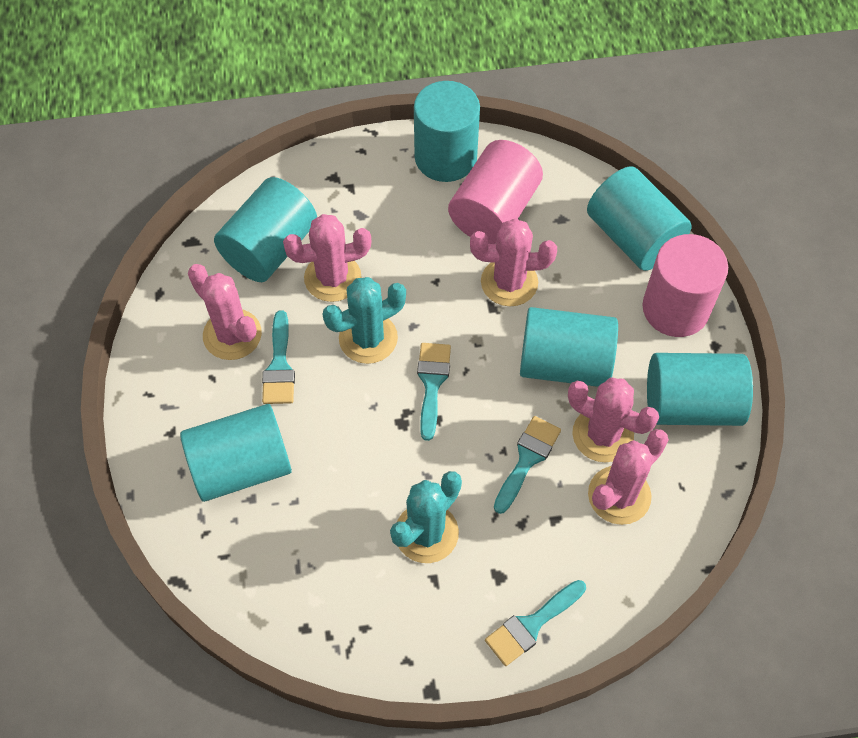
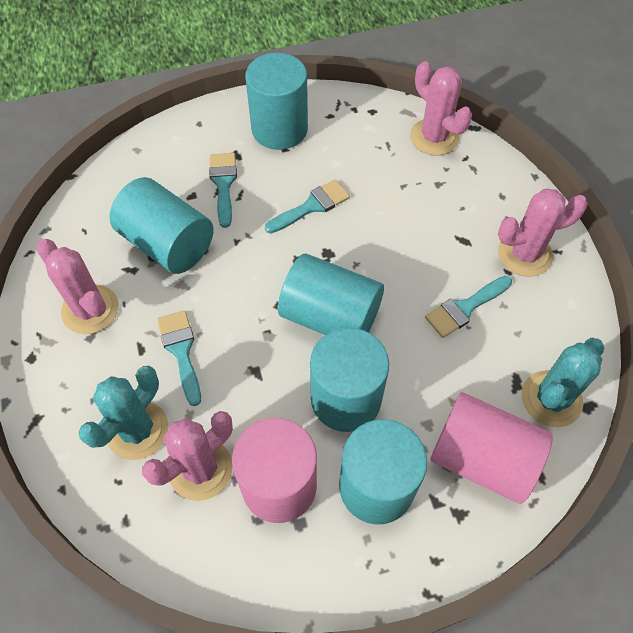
pink cactus: 5 -> 4
turquoise cylinder: 6 -> 5

